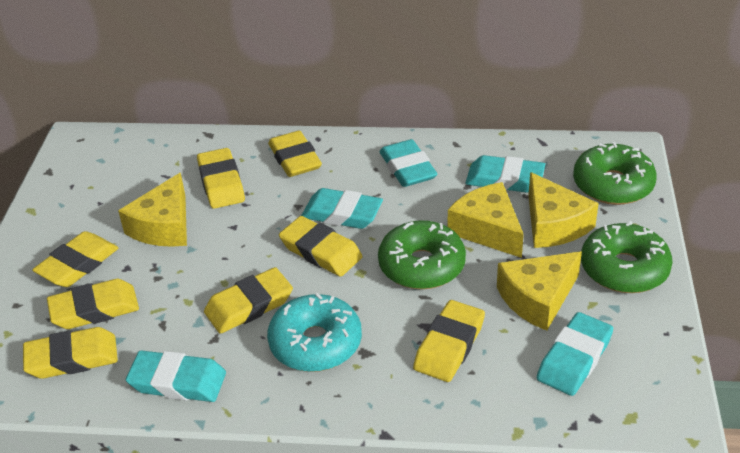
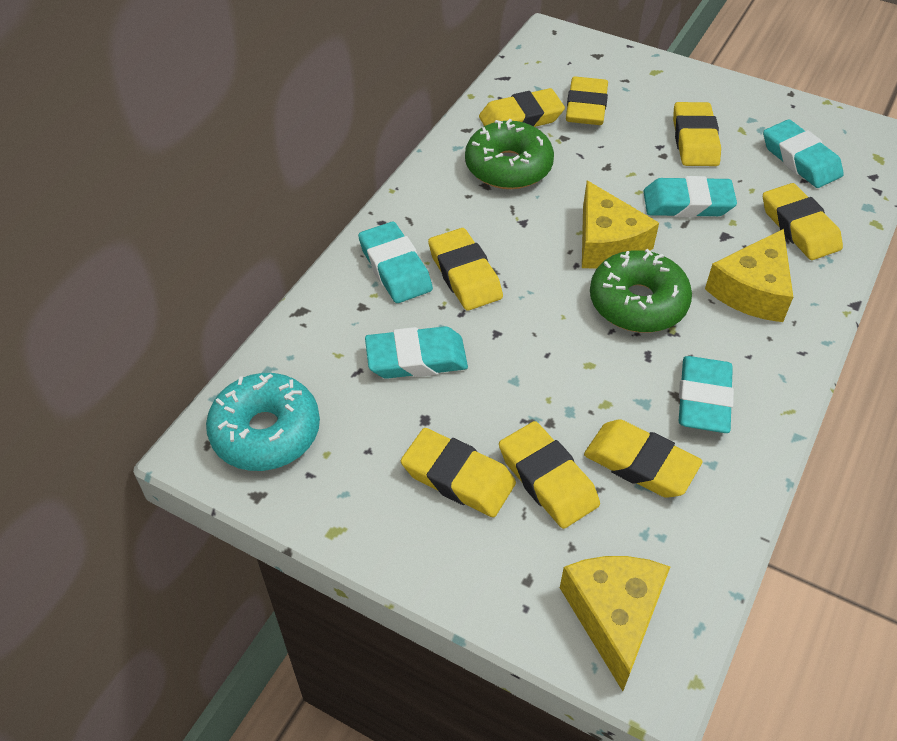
green donut: 3 -> 2
yellow cheese: 4 -> 3

